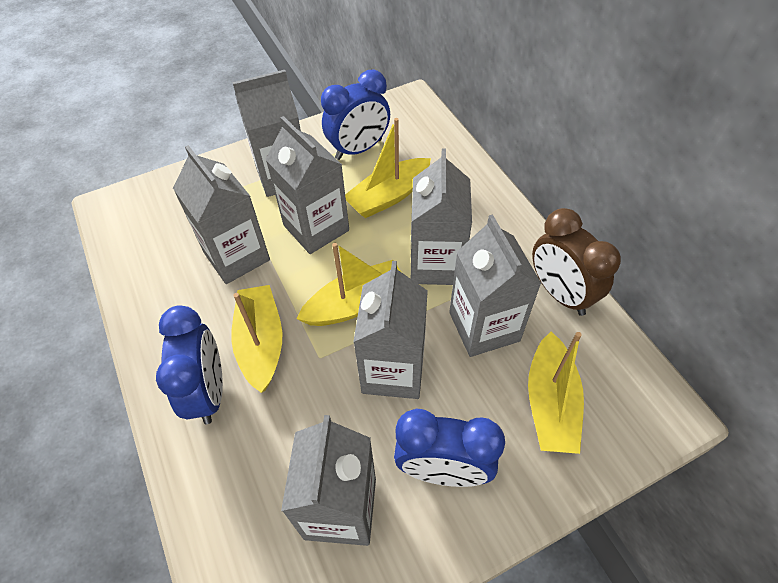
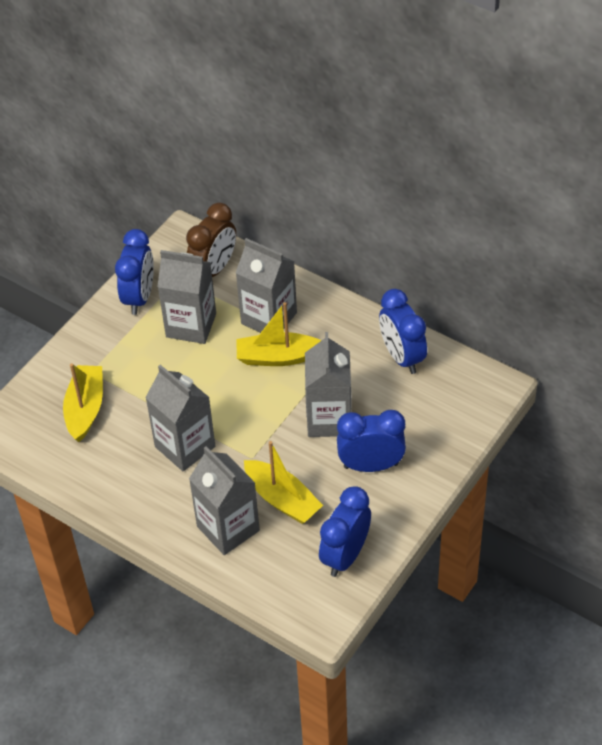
blue clock: 3 -> 4
grey carton: 7 -> 5
yellow boat: 4 -> 3

